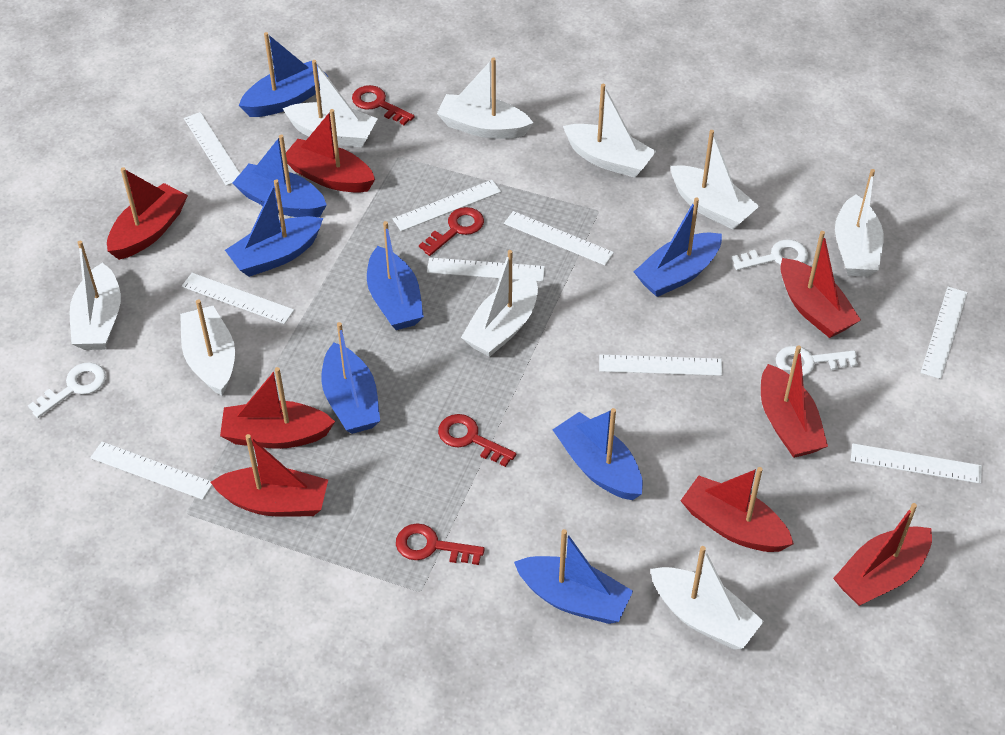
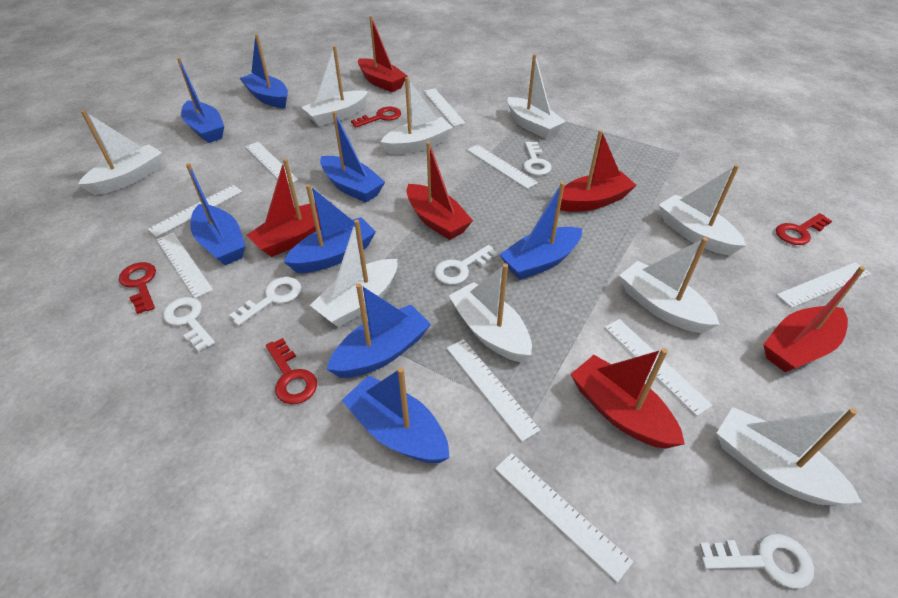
red boat: 8 -> 6
white key: 3 -> 5

